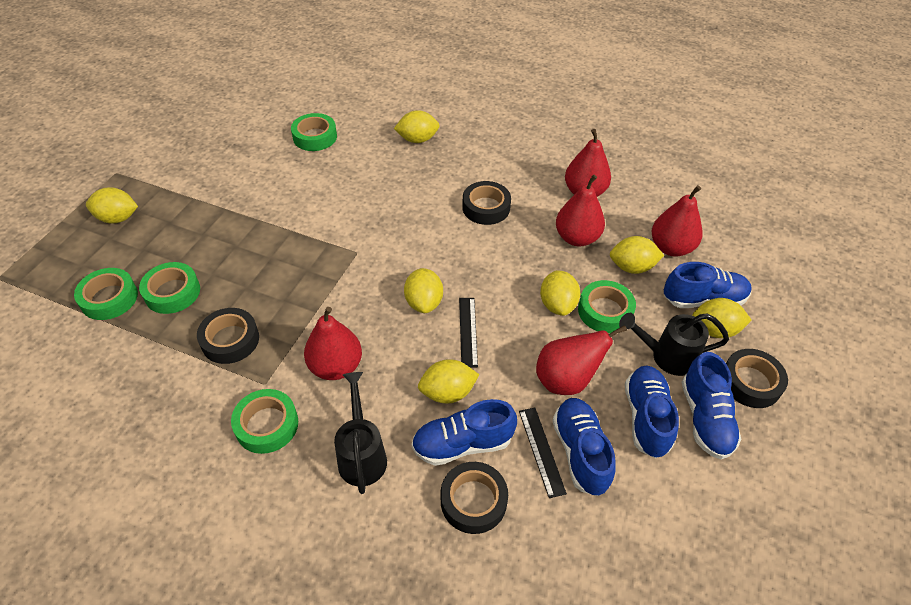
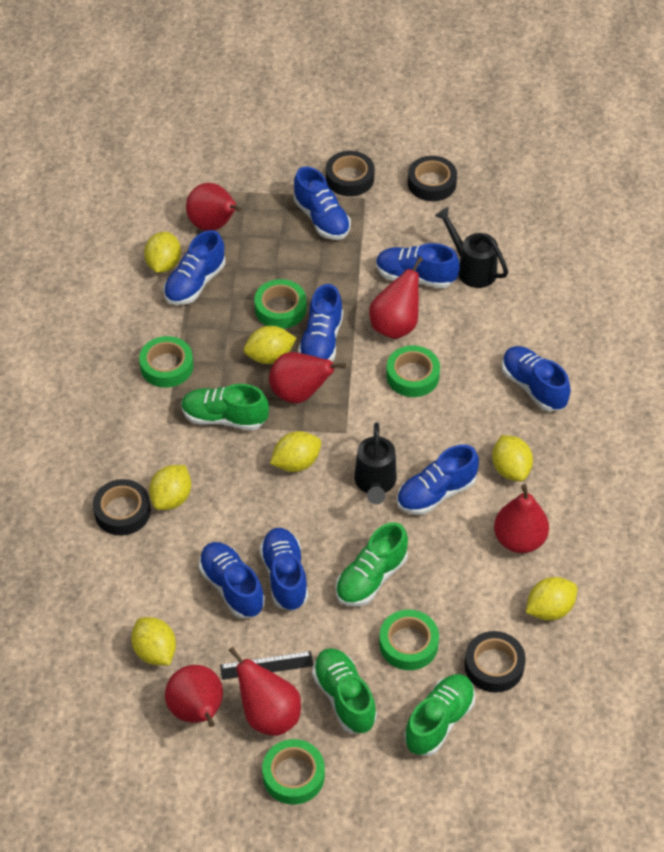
black ruler: 2 -> 1
blue shoe: 5 -> 8
green shoe: 0 -> 4
red pear: 5 -> 6

